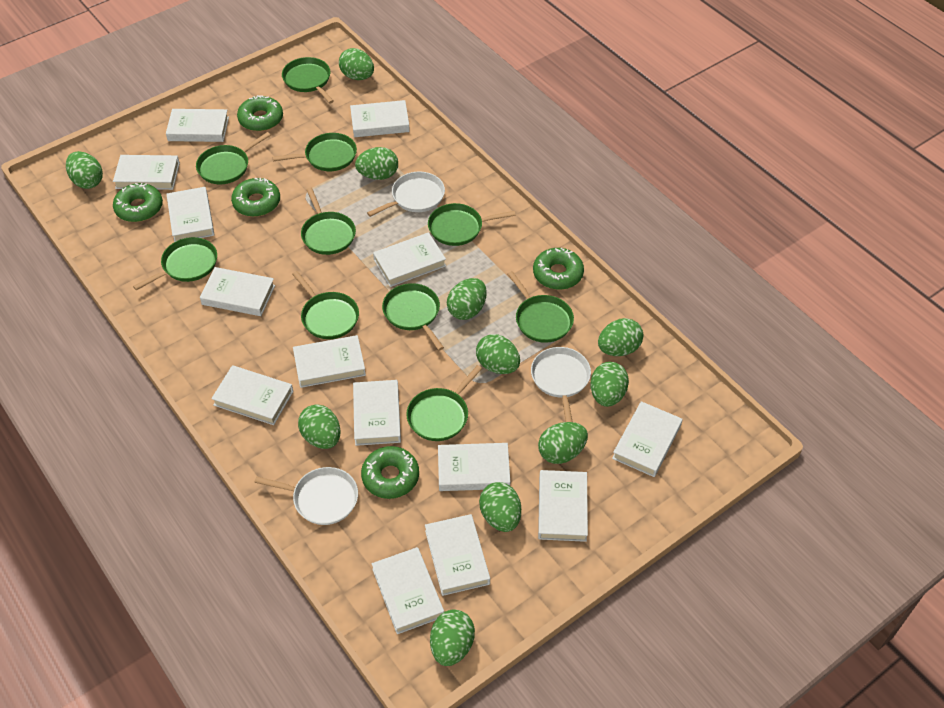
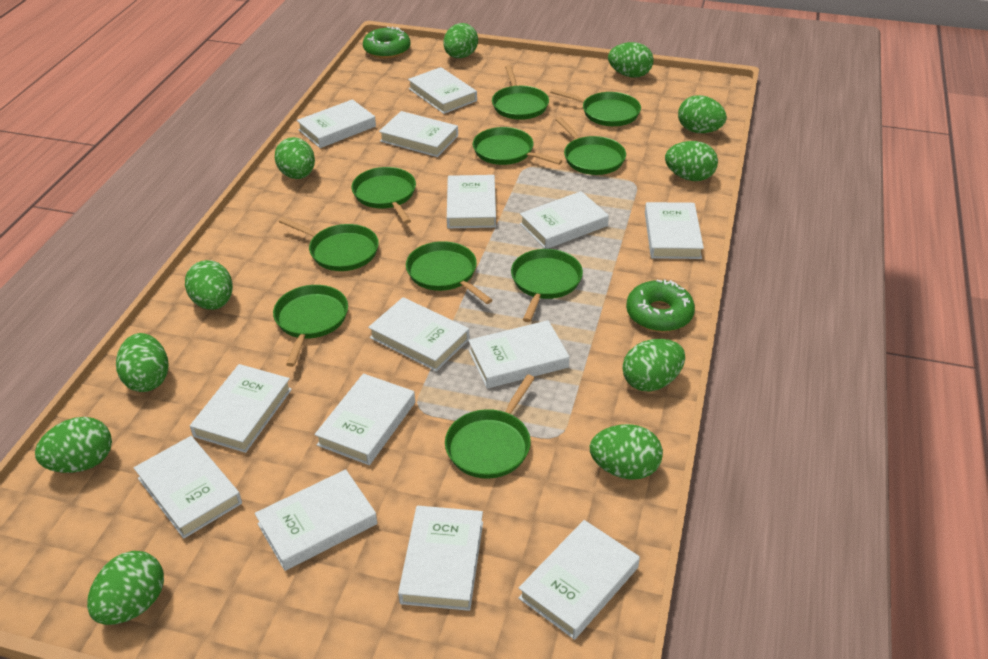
green donut: 5 -> 2
white pan: 3 -> 0

